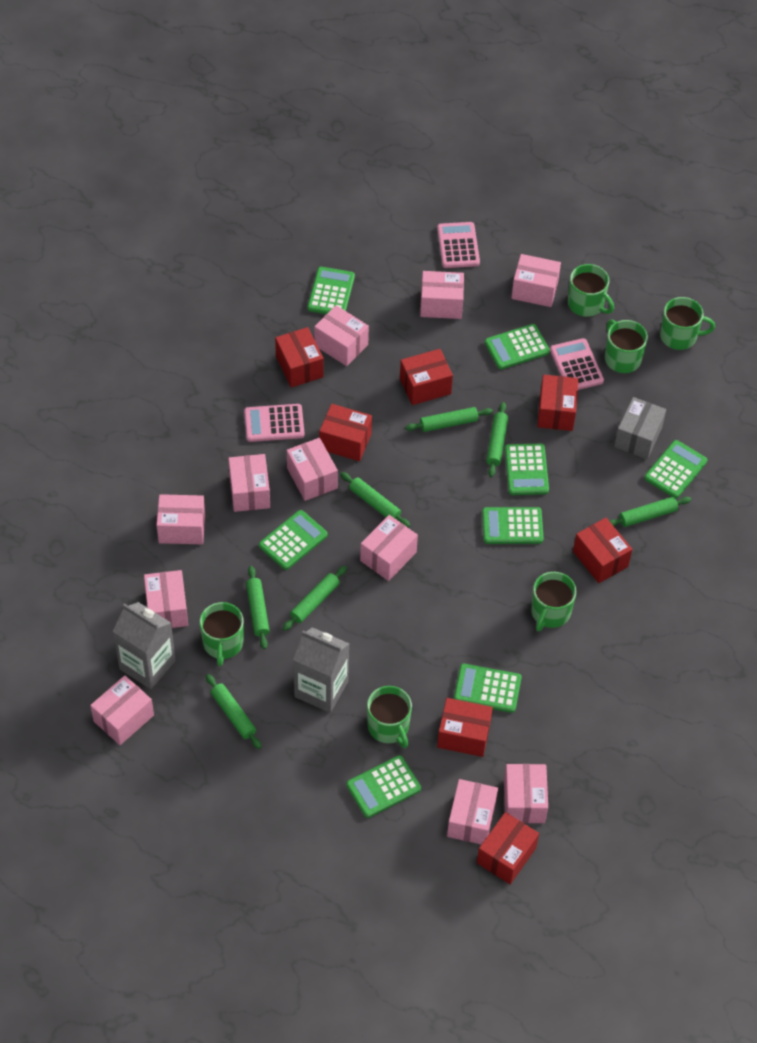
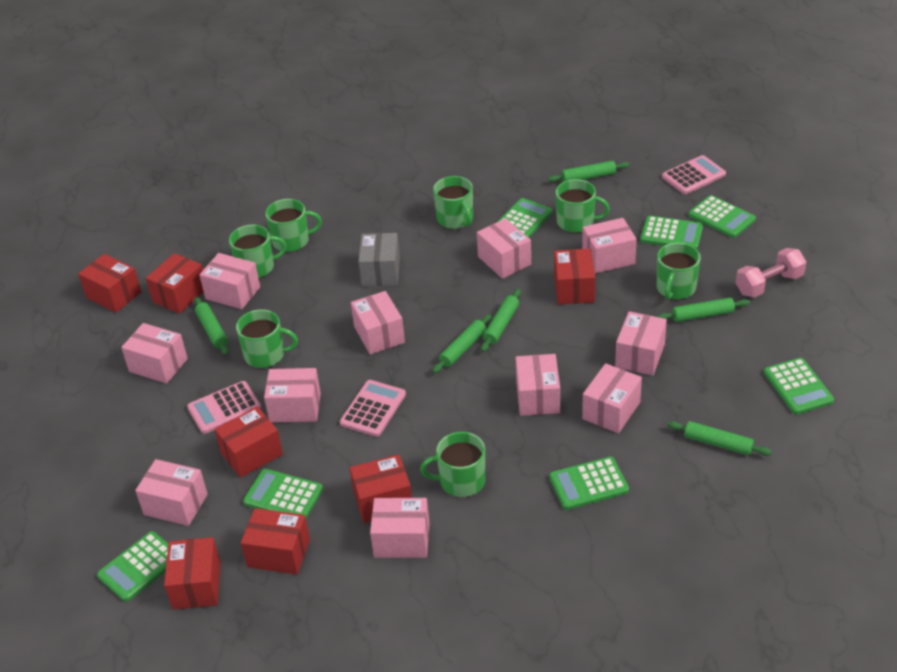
green calculator: 8 -> 7
green mug: 6 -> 7
green rolling pin: 7 -> 6
grey carton: 2 -> 0
pink dumbbell: 0 -> 1

